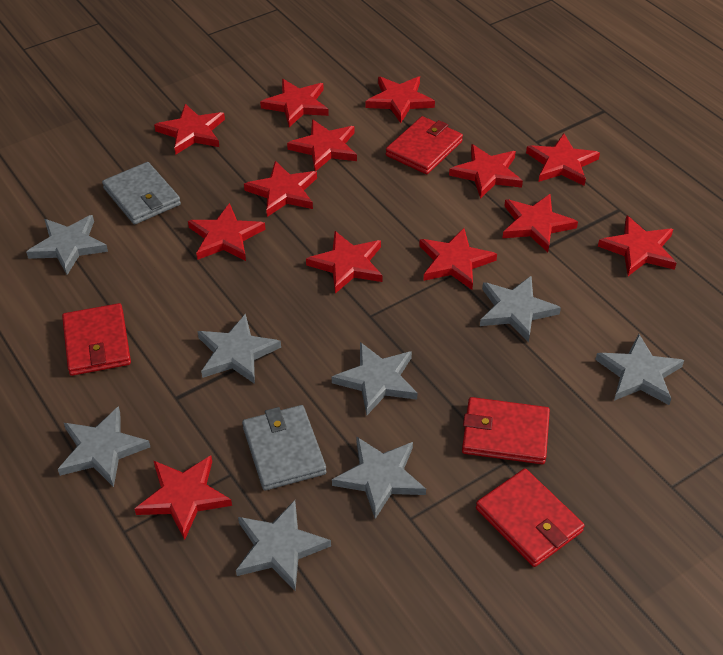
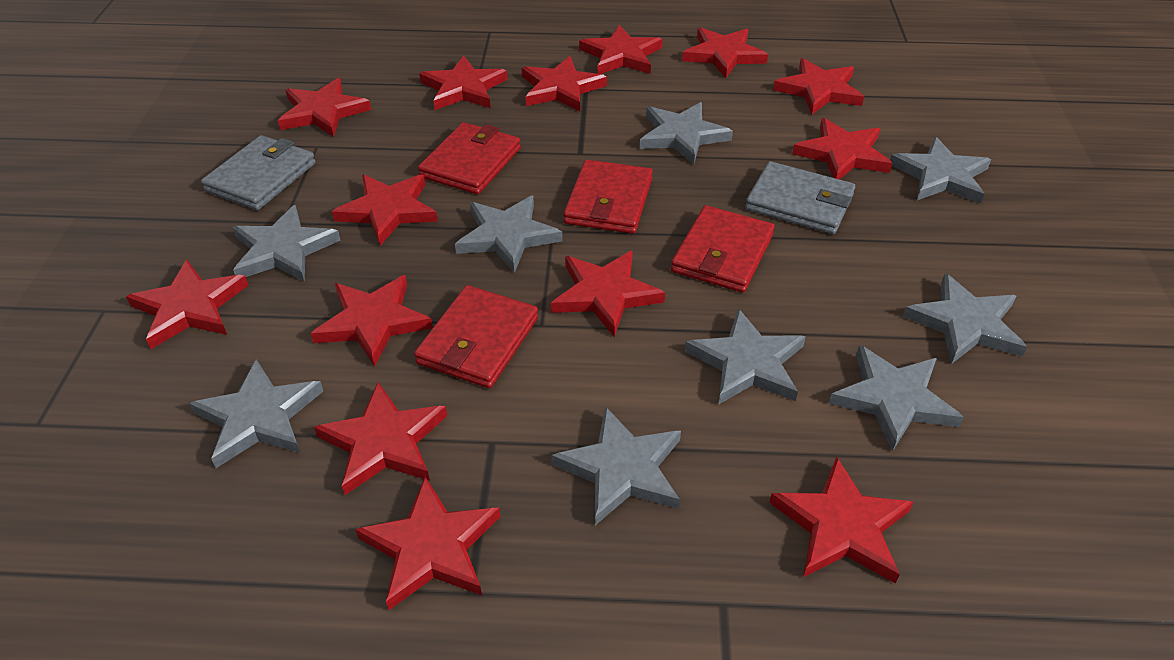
grey star: 8 -> 9
red star: 13 -> 14

